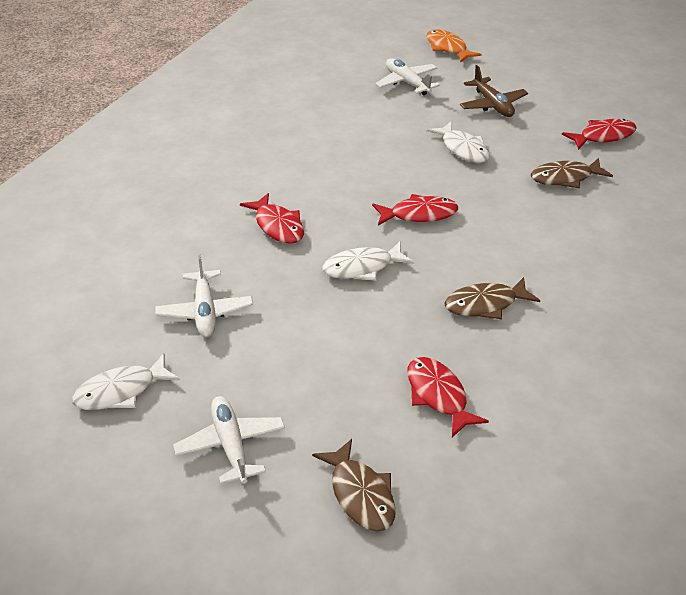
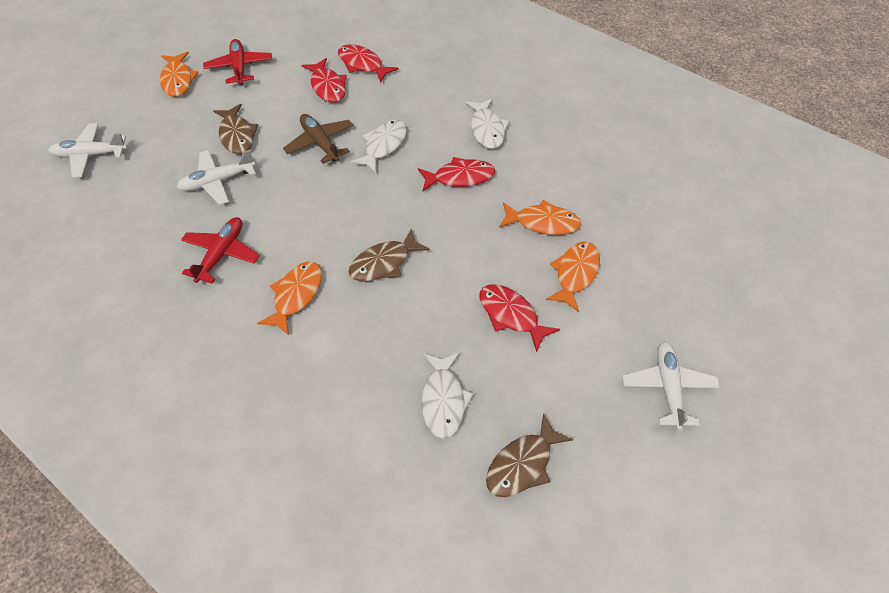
orange fish: 1 -> 4
red plane: 0 -> 2

